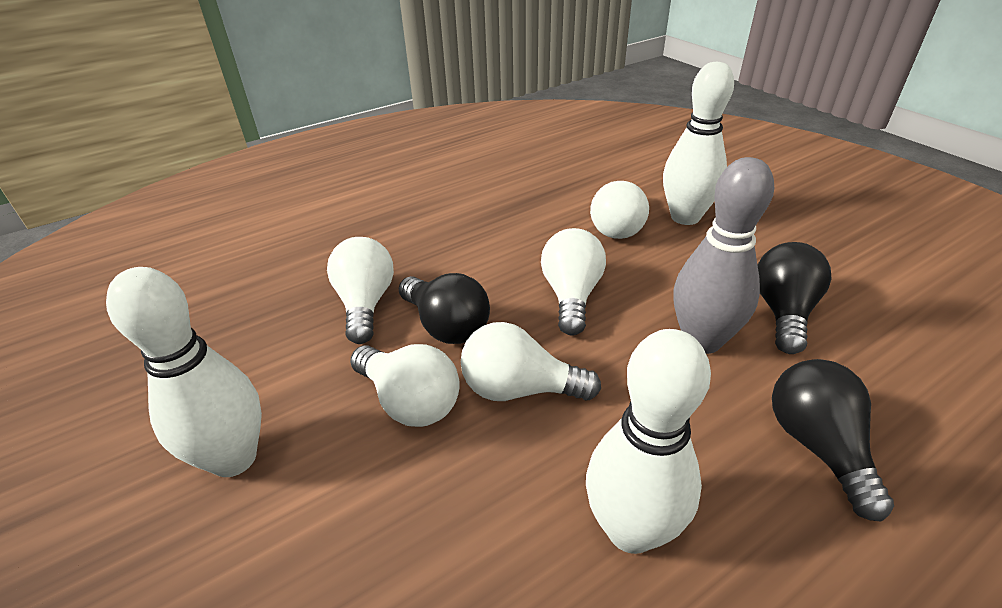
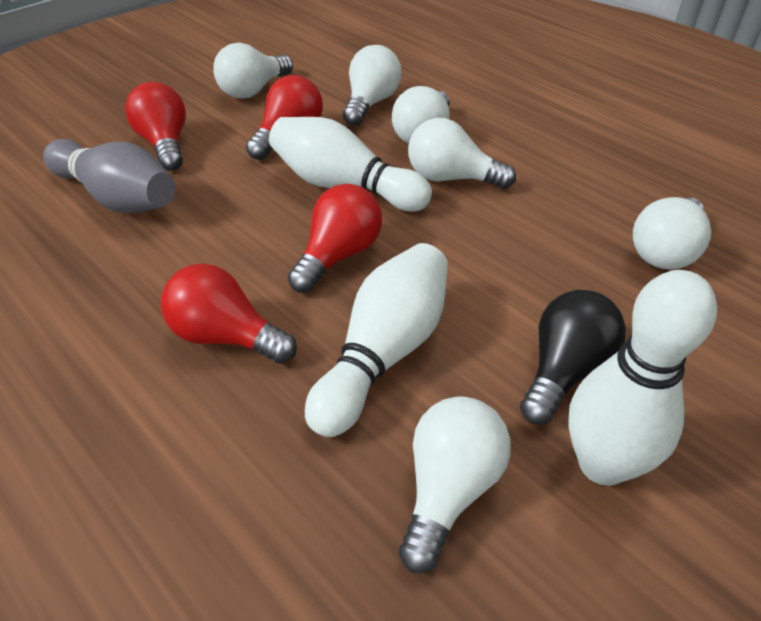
black light bulb: 3 -> 1
red light bulb: 0 -> 4
white light bulb: 5 -> 6

